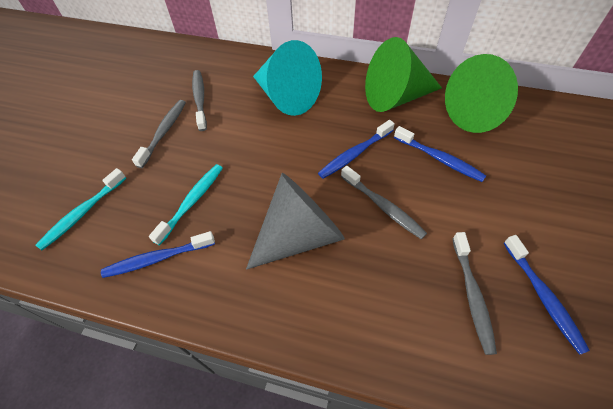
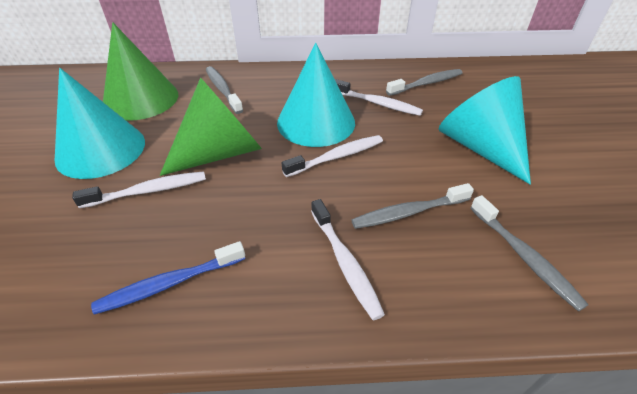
blue toothbrush: 4 -> 1
grey cone: 1 -> 0
turquoise cone: 1 -> 3
turquoise toothbrush: 2 -> 0
white toothbrush: 0 -> 4

